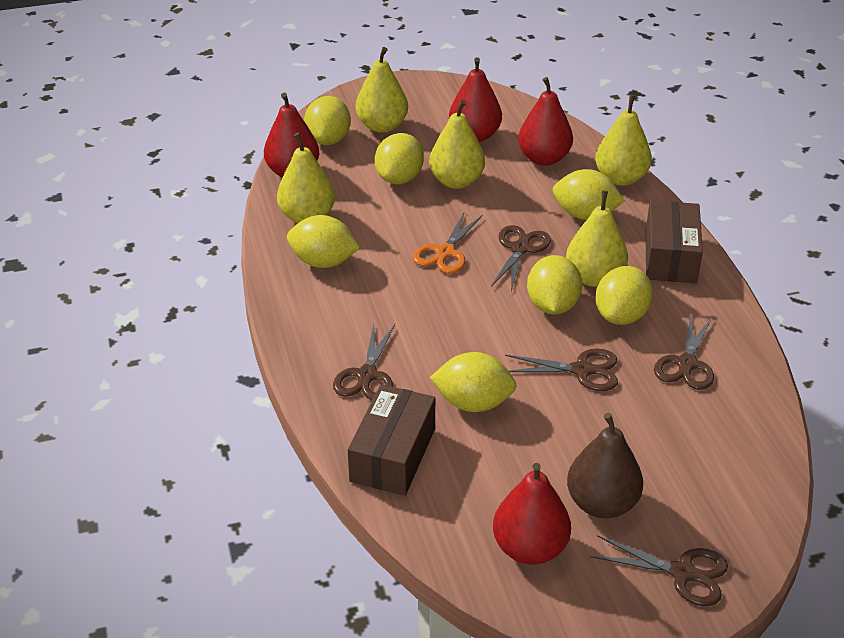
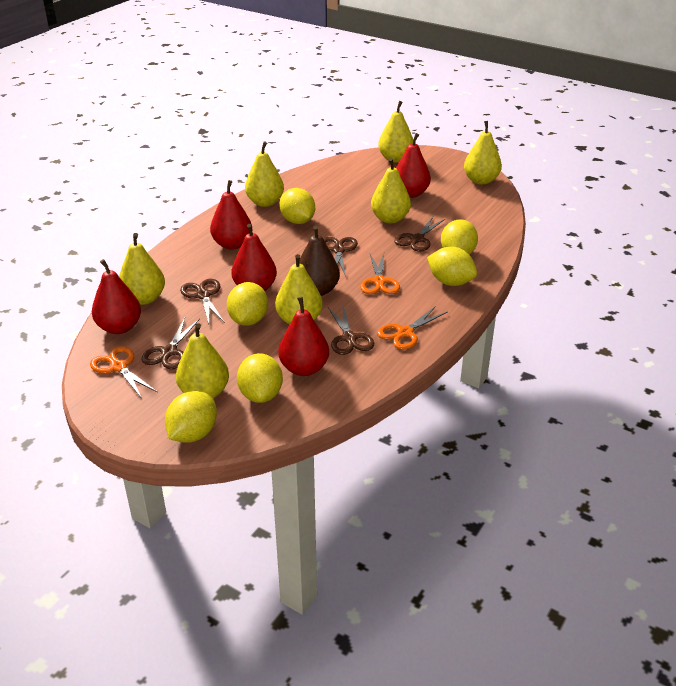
brown box: 2 -> 0
orange scissors: 1 -> 3
red pear: 4 -> 5
yellow lemon: 7 -> 6
yellow pear: 5 -> 7

